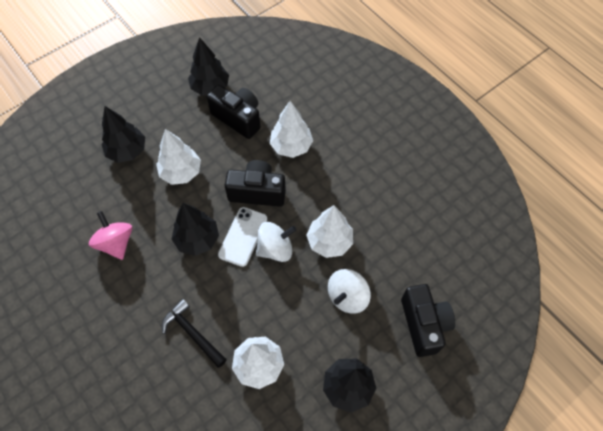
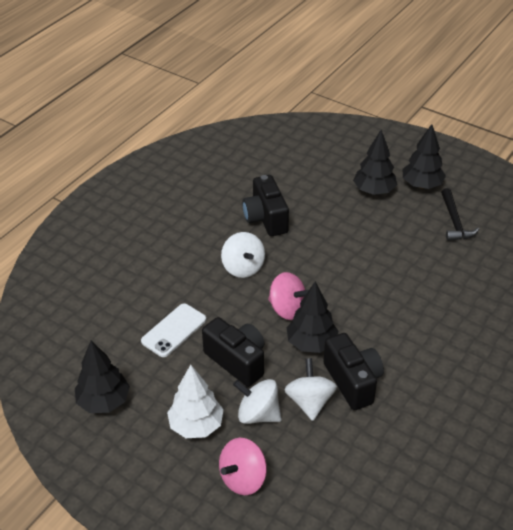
pink spinning top: 1 -> 2
white spinning top: 2 -> 3
white tree: 4 -> 1

